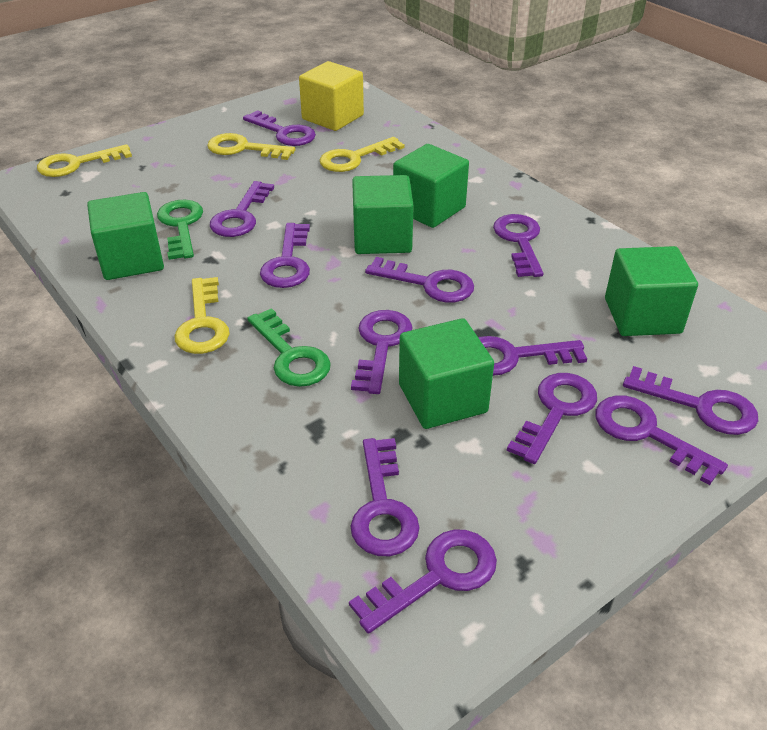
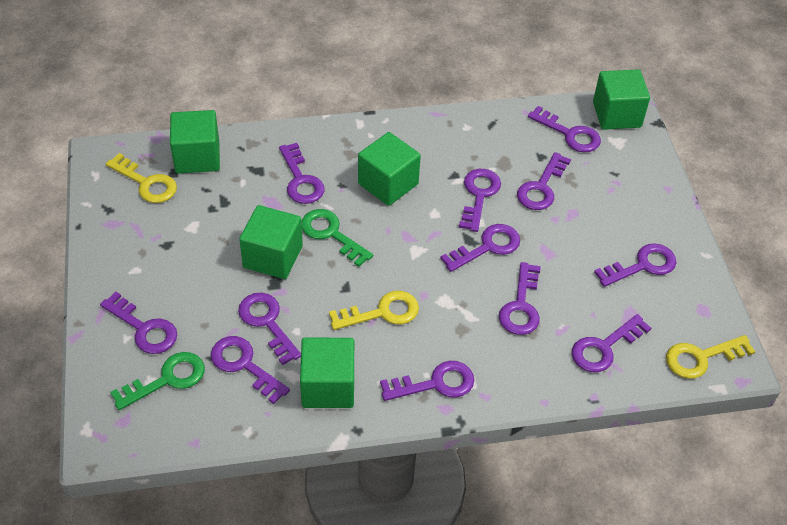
yellow cube: 1 -> 0
yellow key: 4 -> 3

